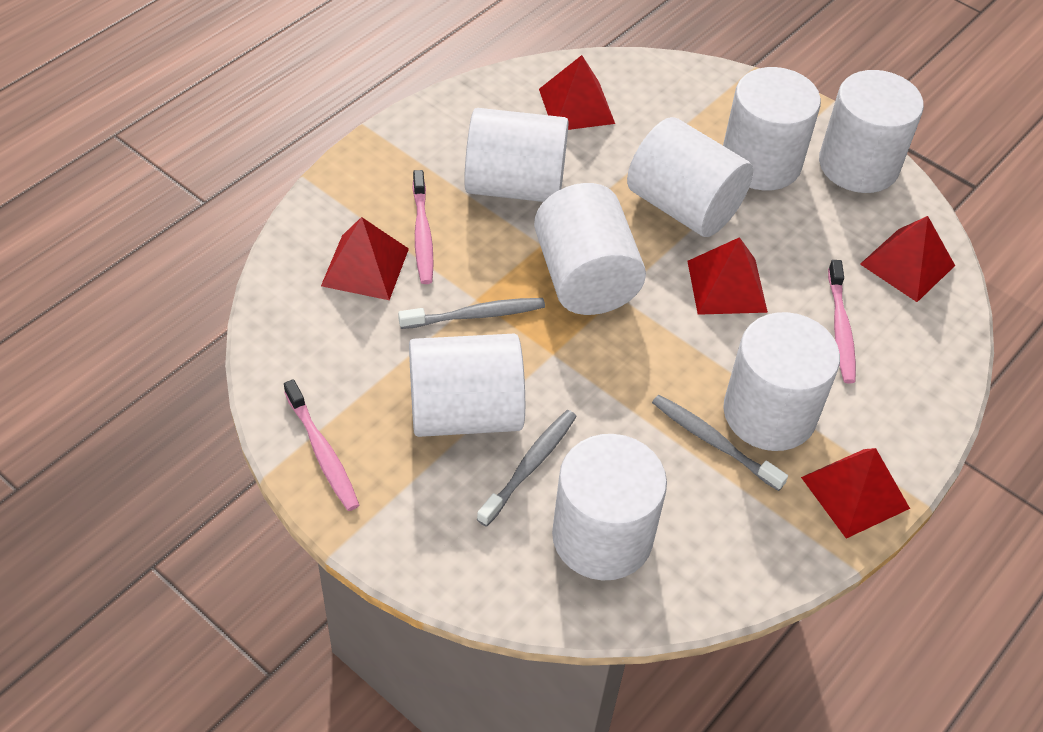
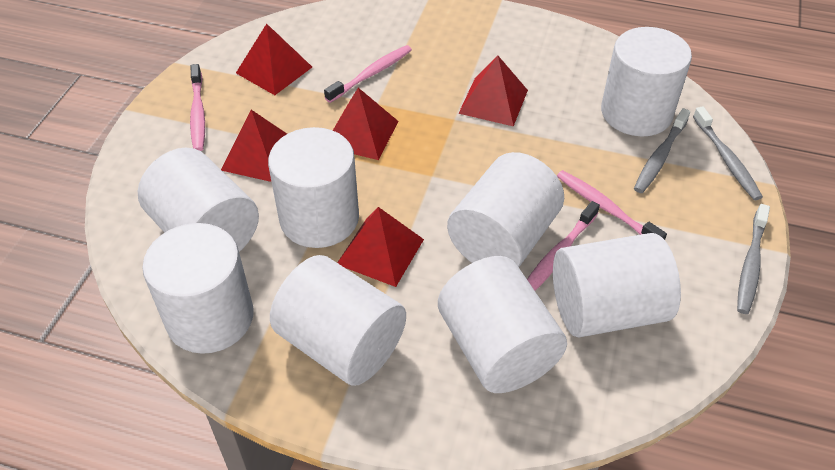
pink toothbrush: 3 -> 4

